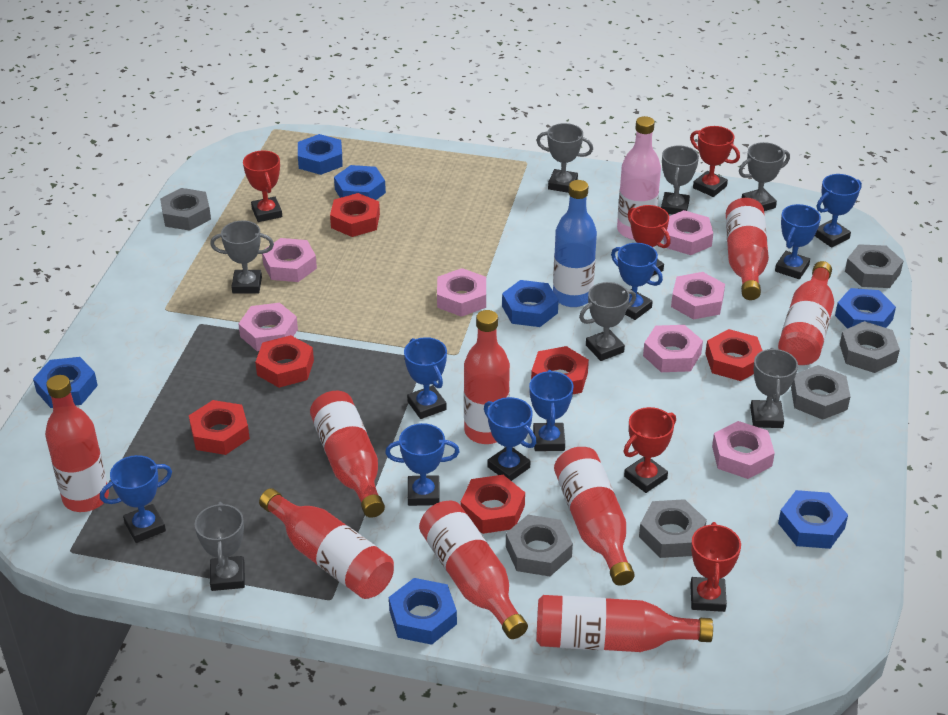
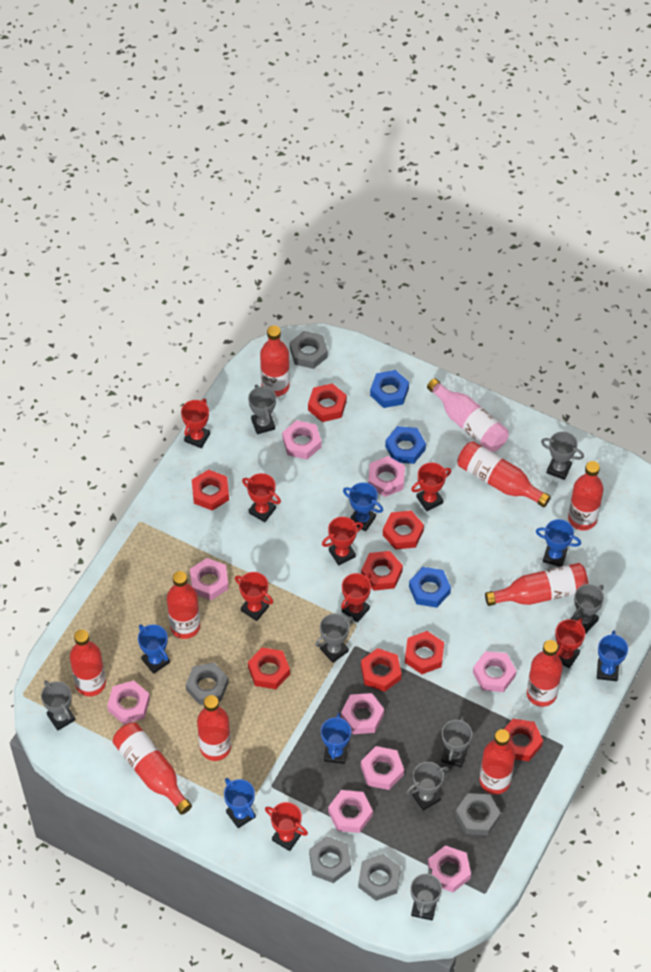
blue bottle: 1 -> 0
blue nut: 7 -> 3
blue trophy: 8 -> 6
grey nut: 6 -> 5
grey trophy: 7 -> 8
pink nut: 7 -> 9
red bottle: 9 -> 10
red nut: 6 -> 8
red trophy: 5 -> 8

